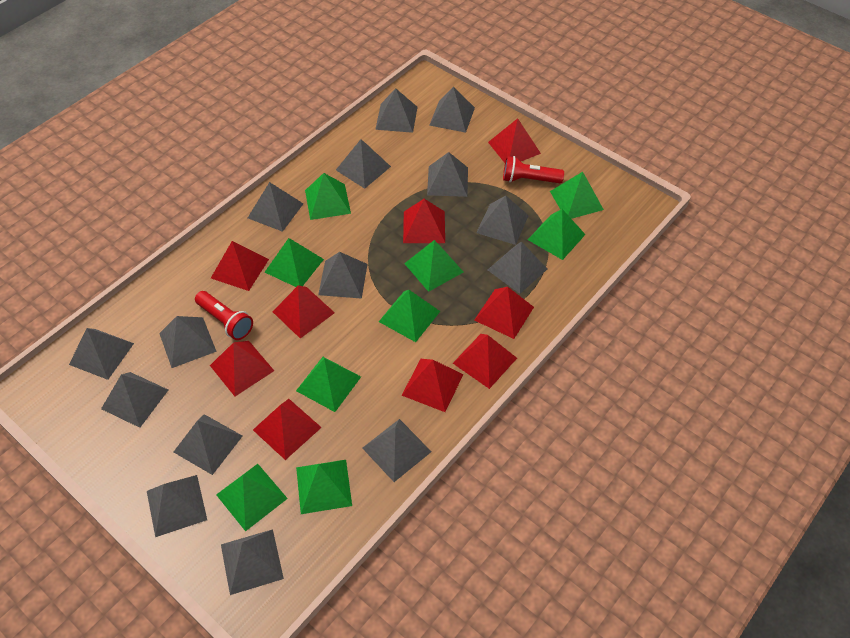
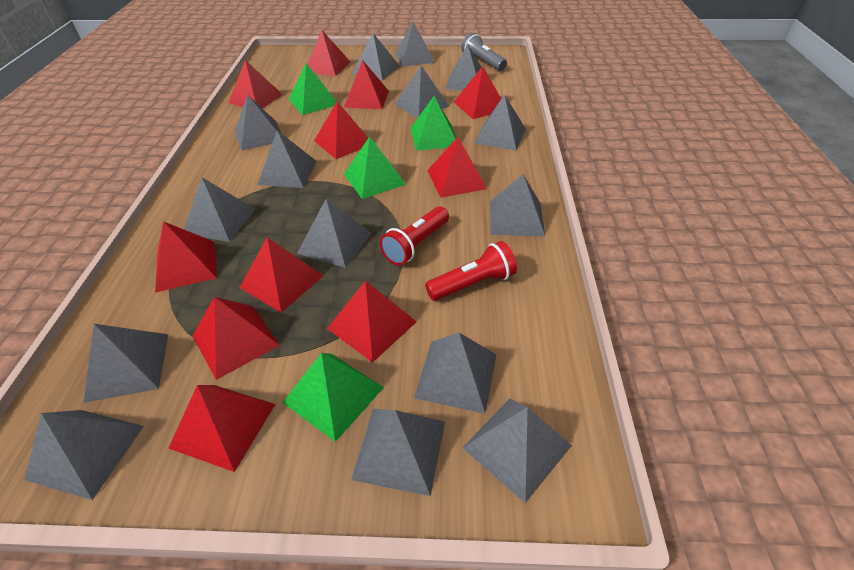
green pyramid: 9 -> 4
grey flashlight: 0 -> 1
red pyramid: 9 -> 11

